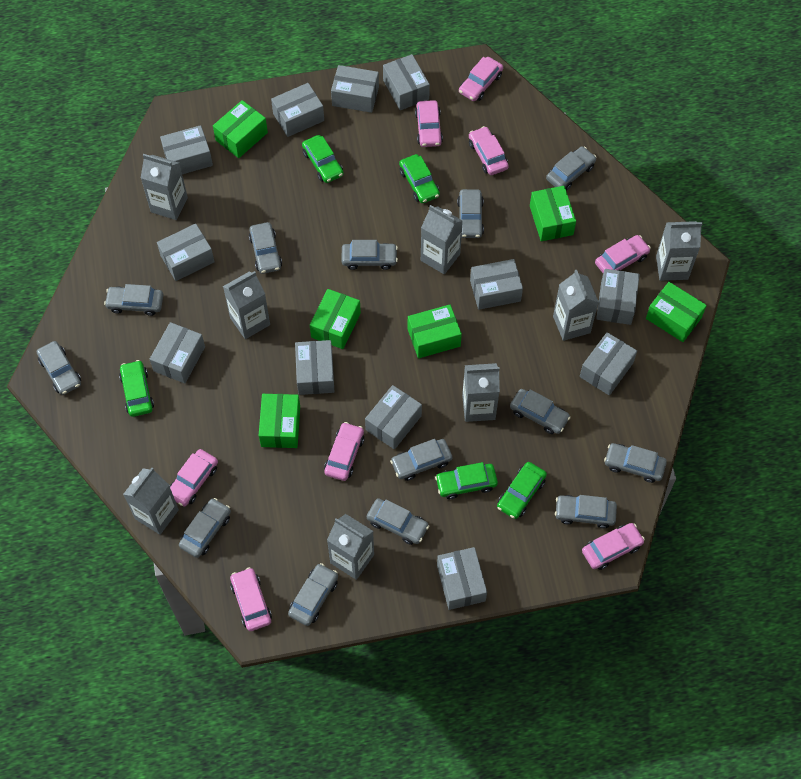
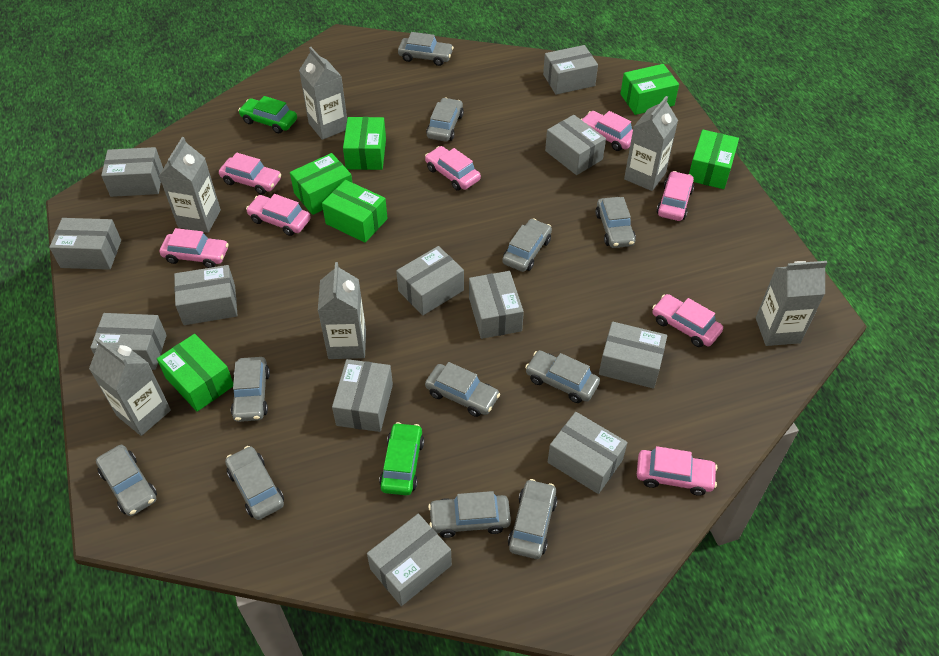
green car: 5 -> 2
grey car: 13 -> 11
grey carton: 8 -> 6

